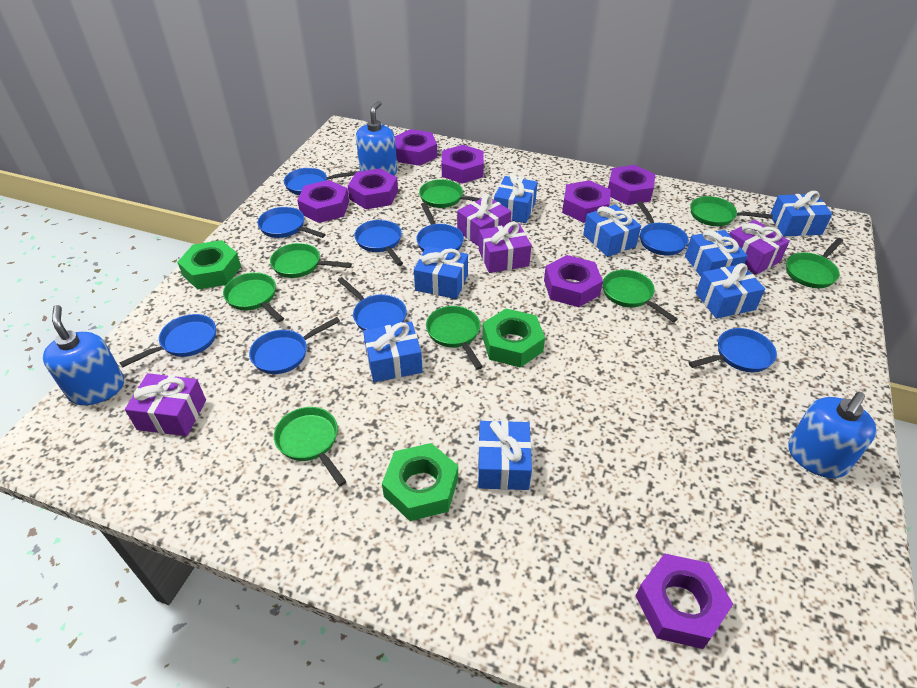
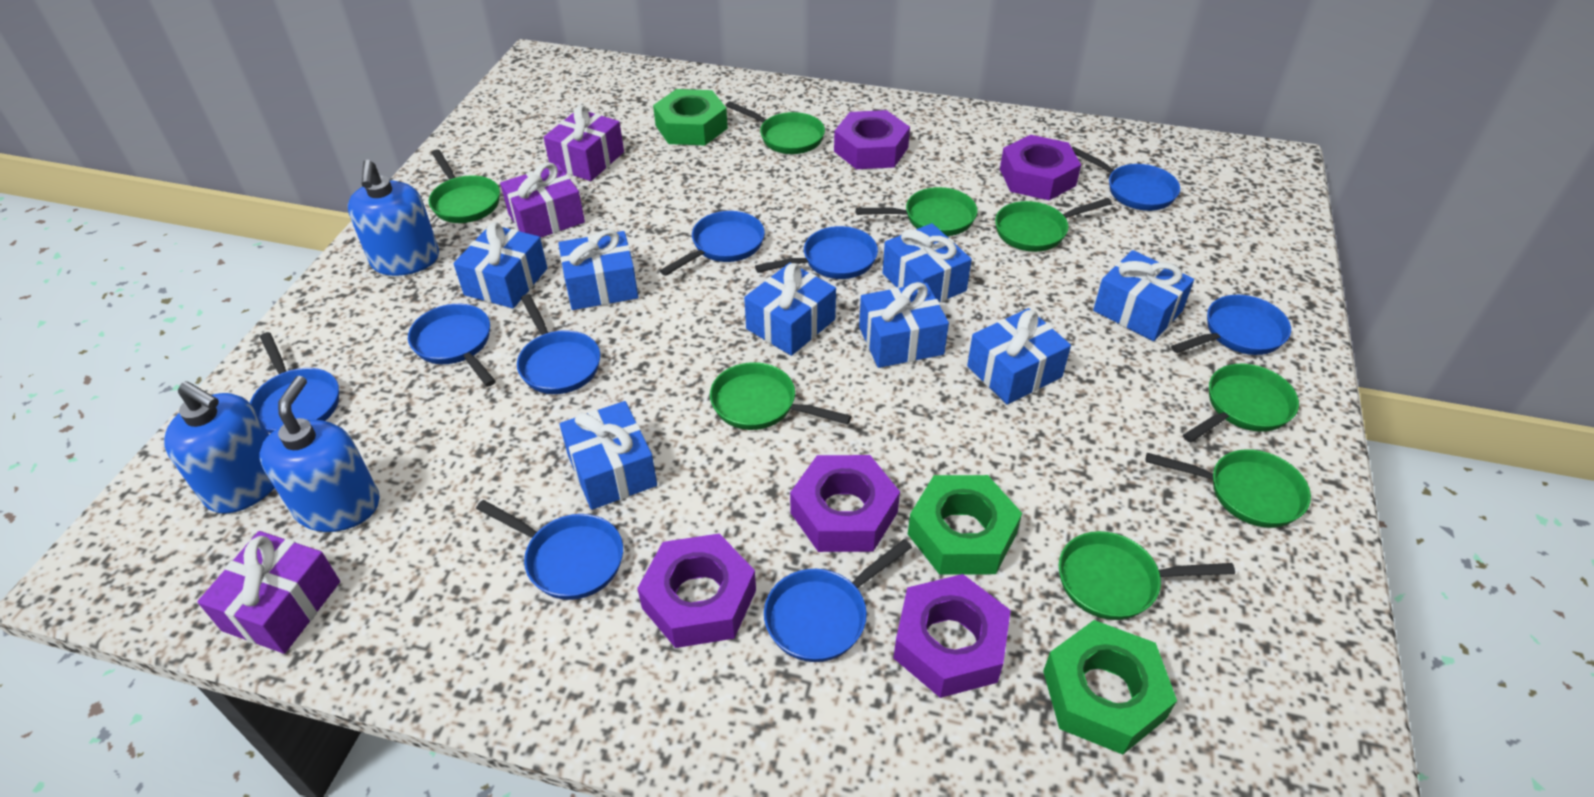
purple gift: 4 -> 3
purple nut: 8 -> 5

